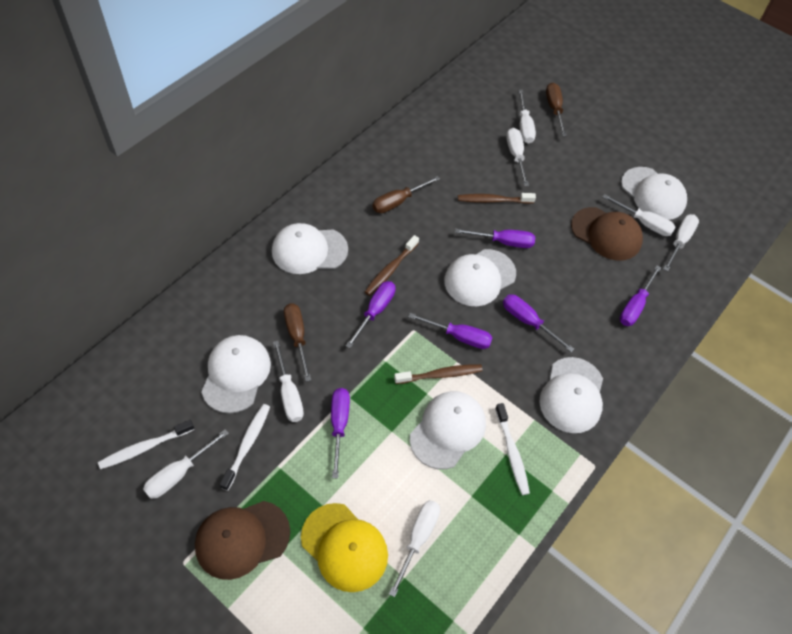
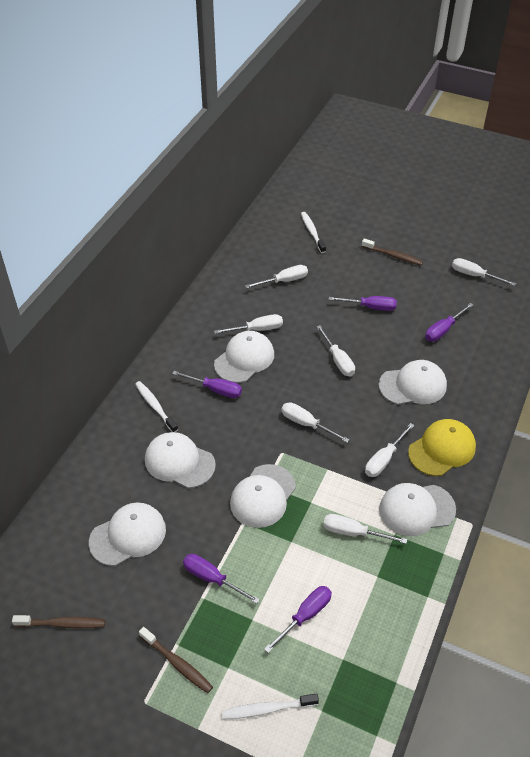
brown cap: 2 -> 0
brown screwdriver: 3 -> 0
purple screwdriver: 6 -> 5

